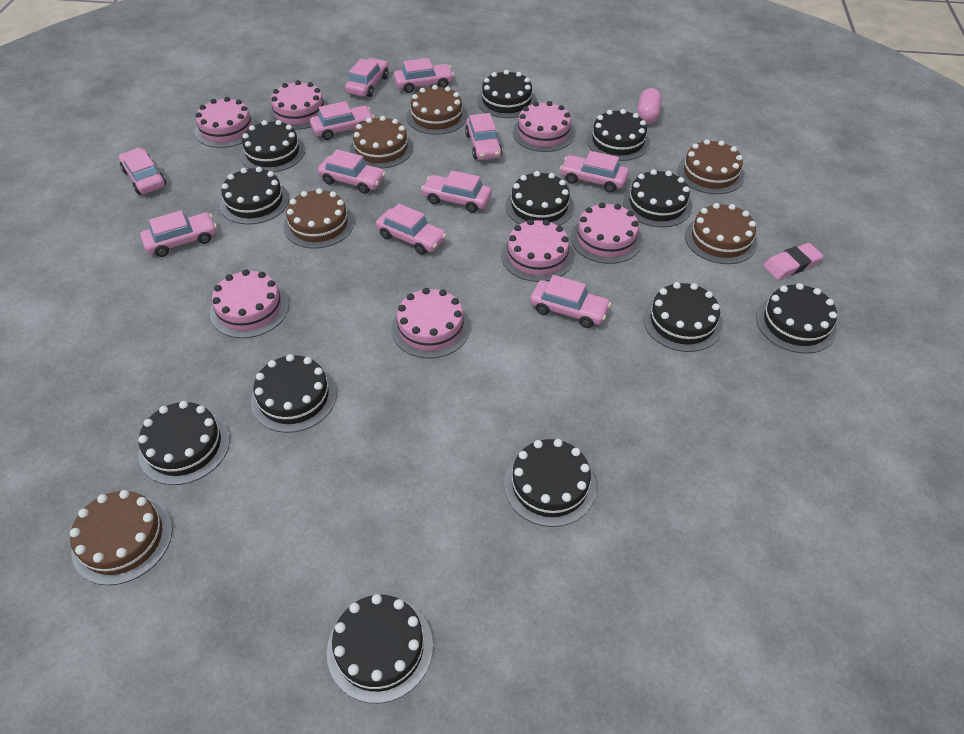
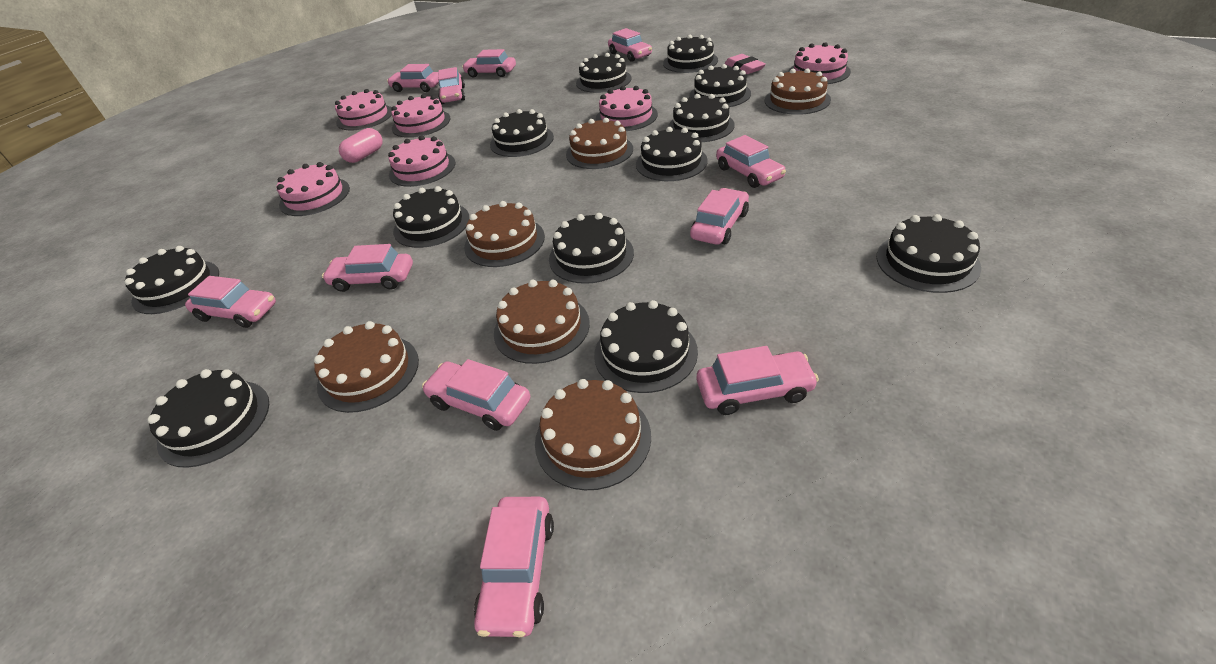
pink cake: 7 -> 6

